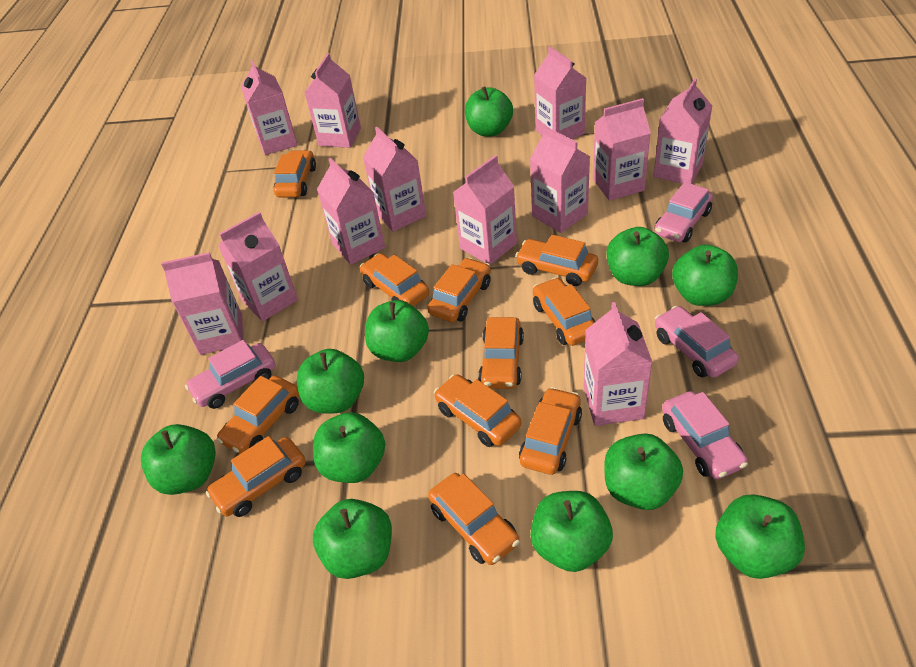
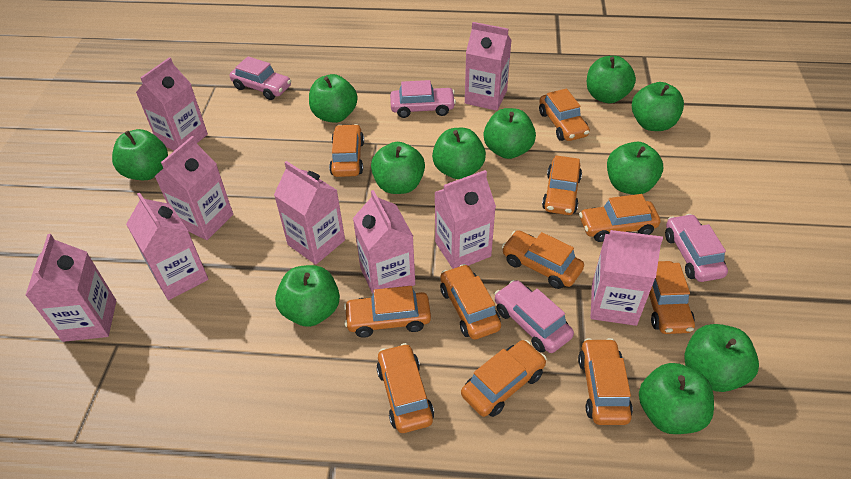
pink carton: 12 -> 9

